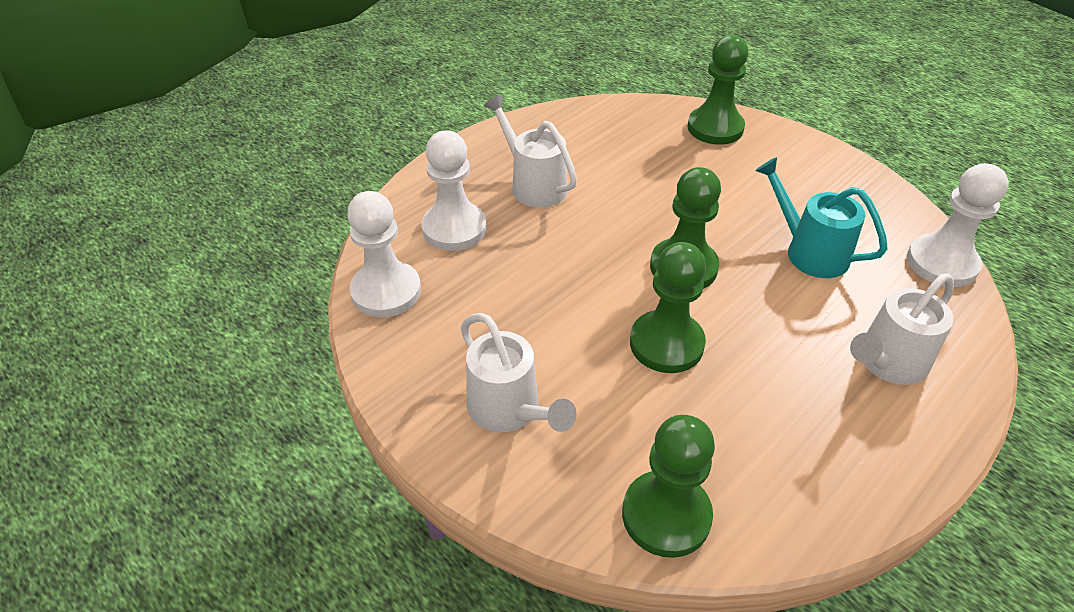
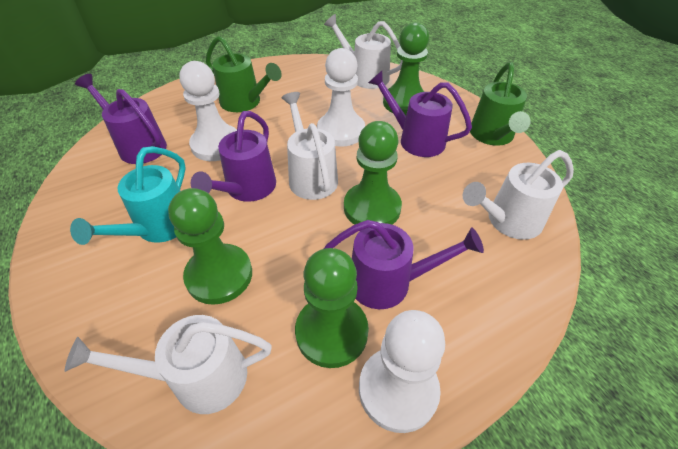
green watering can: 0 -> 2
purple watering can: 0 -> 4
white watering can: 3 -> 4

